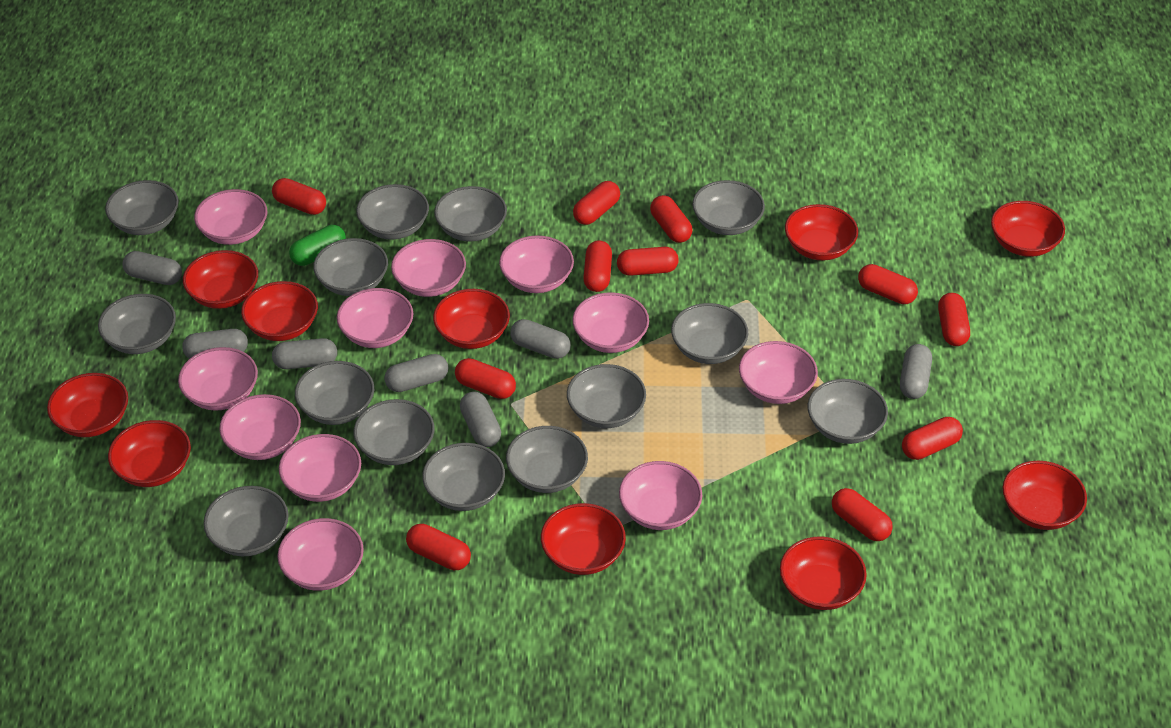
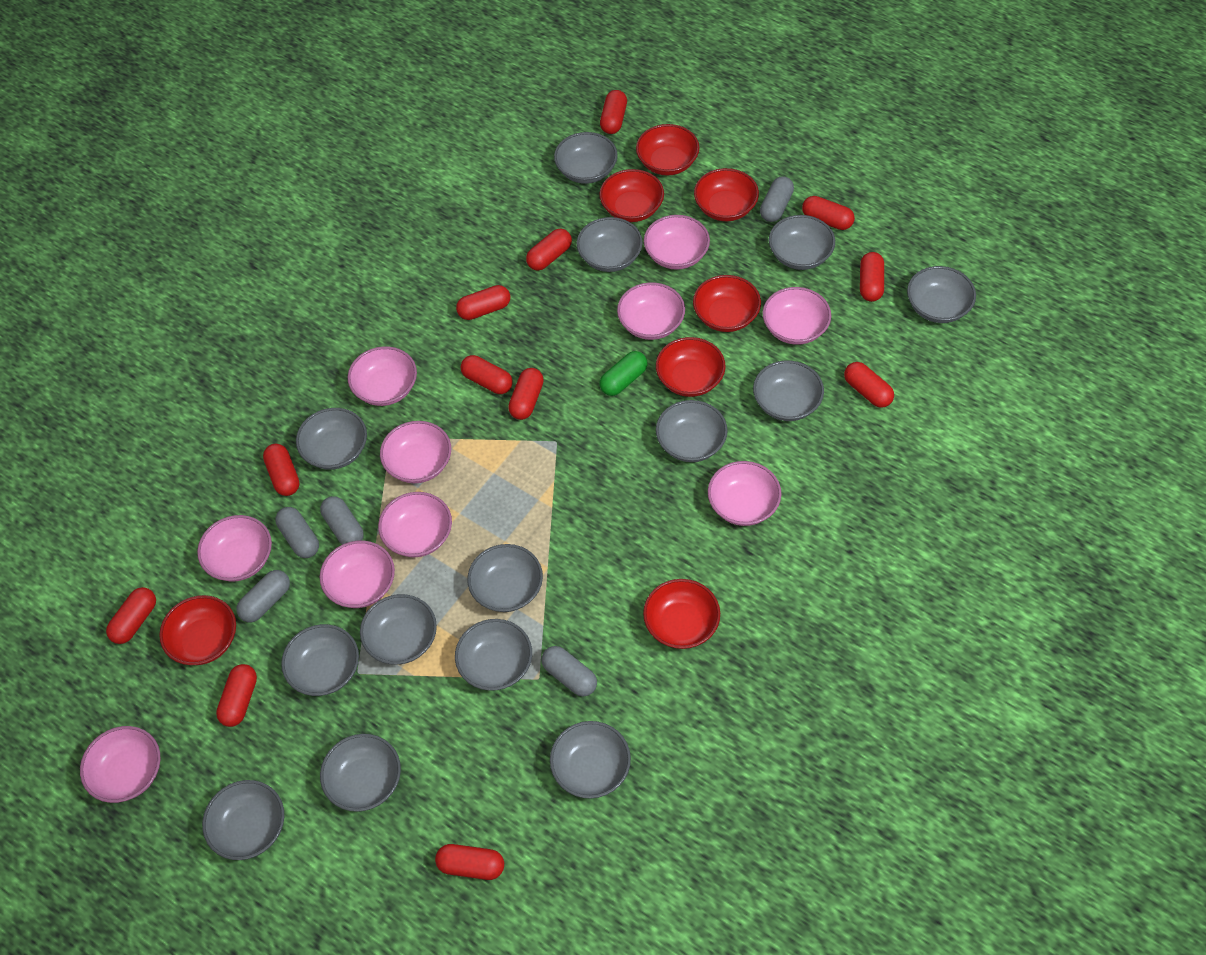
grey capsule: 7 -> 5
pink bowl: 11 -> 10
red bowl: 10 -> 7
red capsule: 11 -> 12

